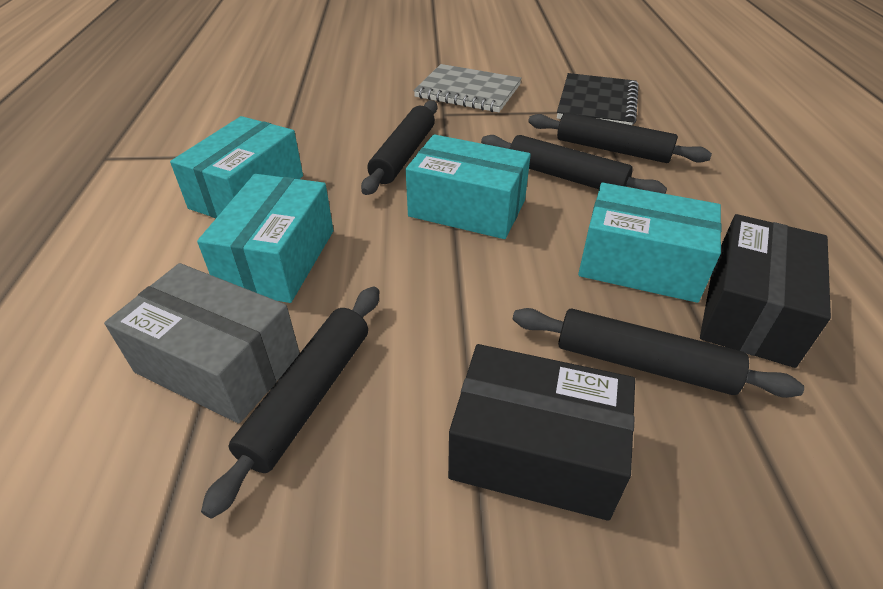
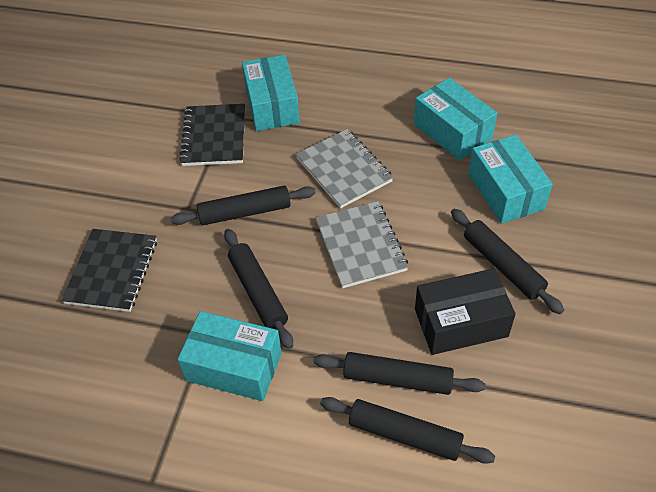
black box: 2 -> 1
black notebook: 1 -> 2
grey box: 1 -> 0
grey notebook: 1 -> 2

